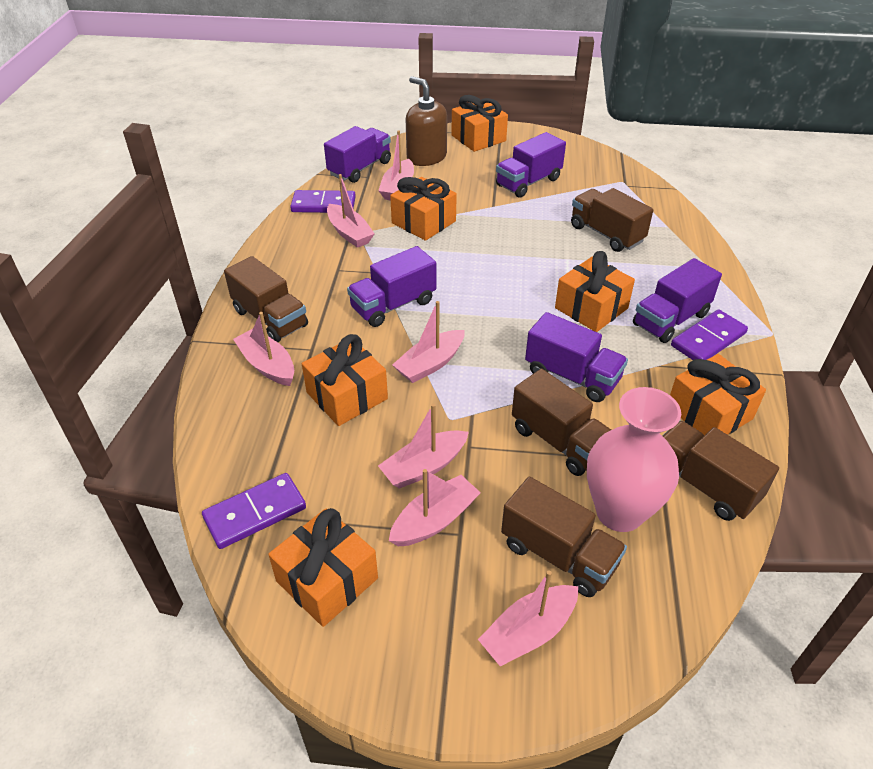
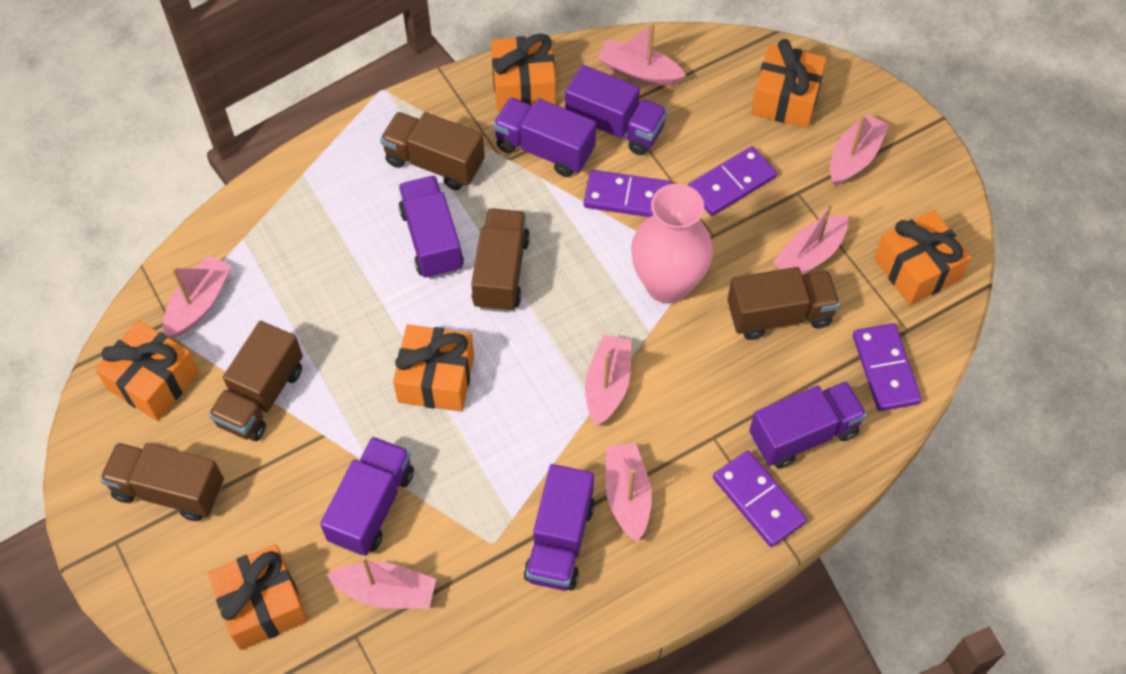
brown soap dispenser: 1 -> 0
purple domino: 3 -> 4
purple truck: 5 -> 6

